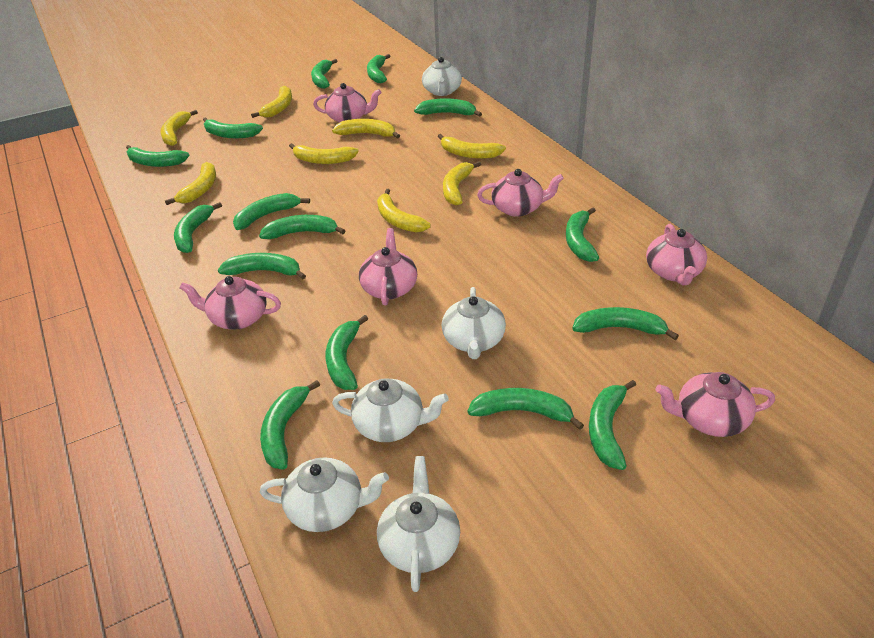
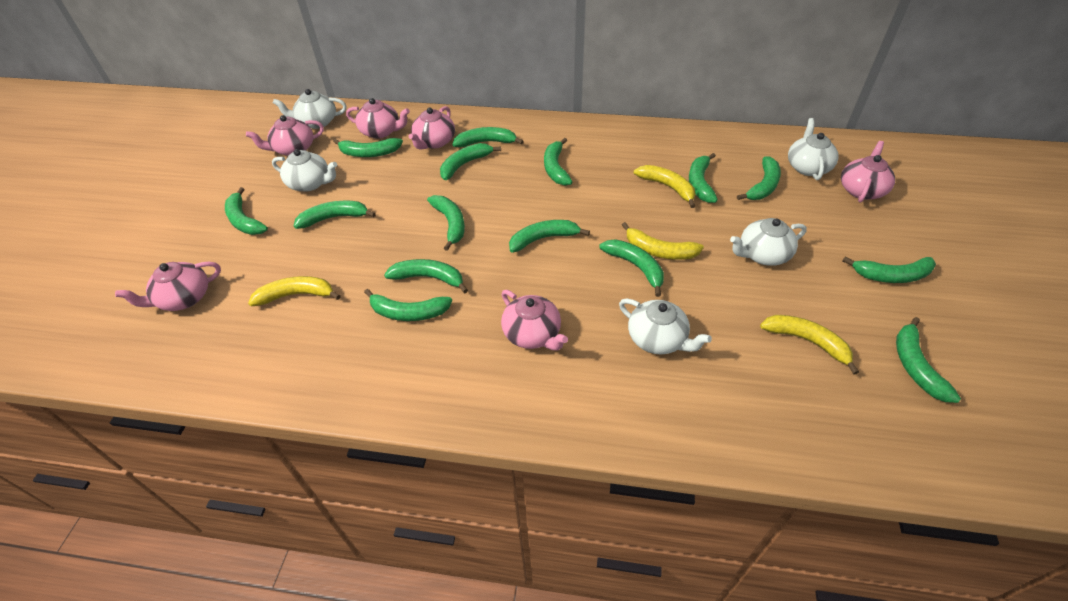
yellow banana: 8 -> 4

